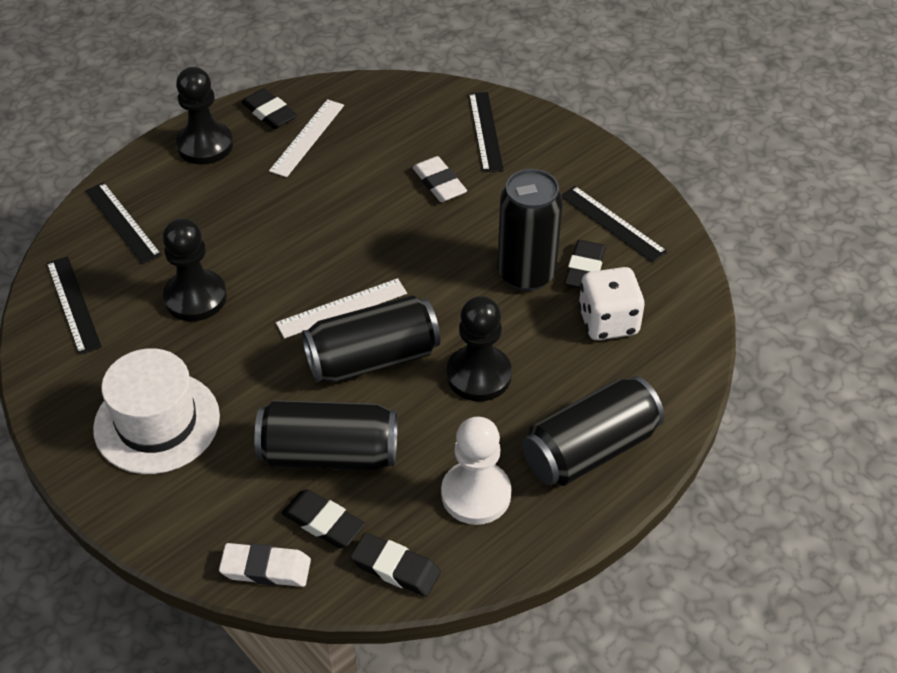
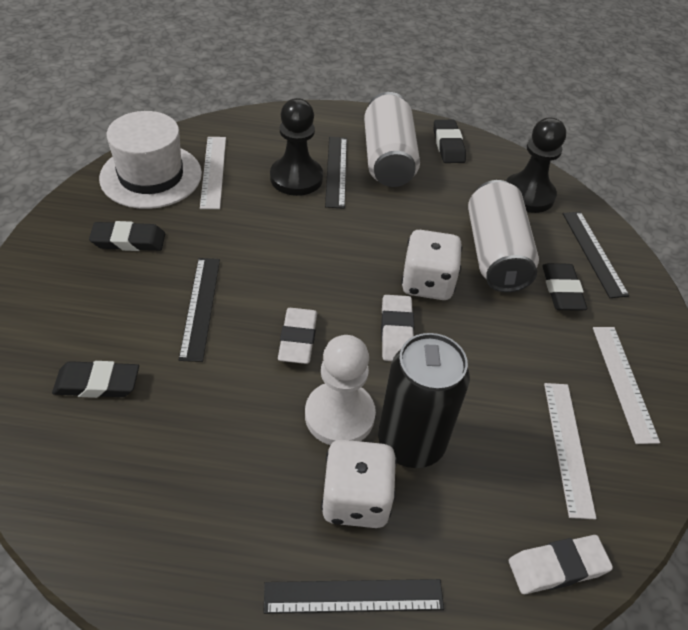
black can: 4 -> 1
black pawn: 3 -> 2
white can: 0 -> 2
white dice: 1 -> 2
white eraser: 2 -> 3
white ruler: 2 -> 3

